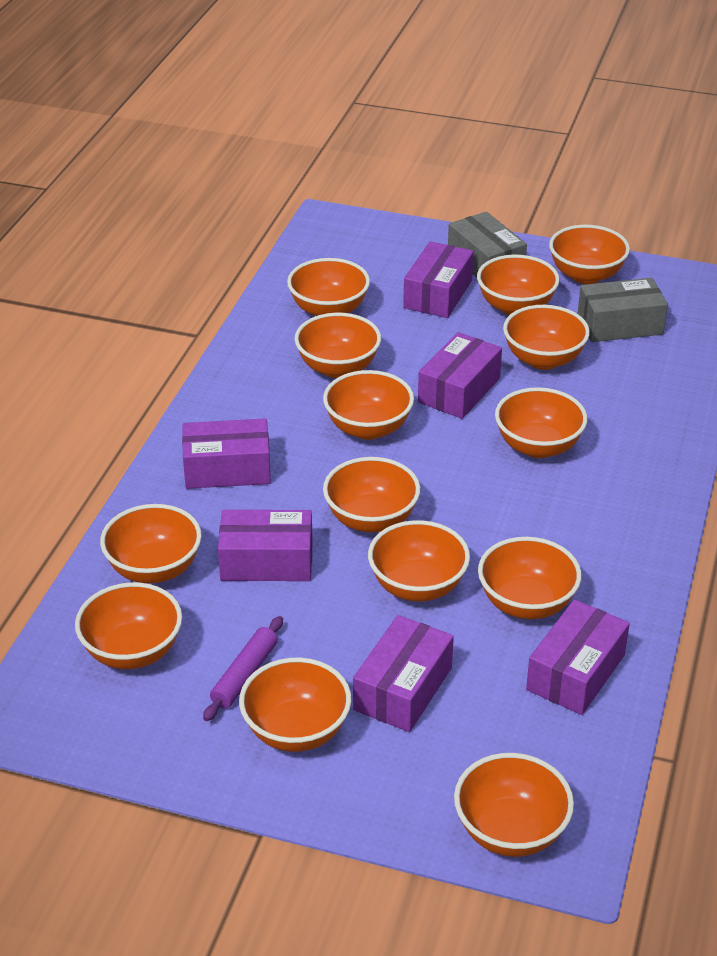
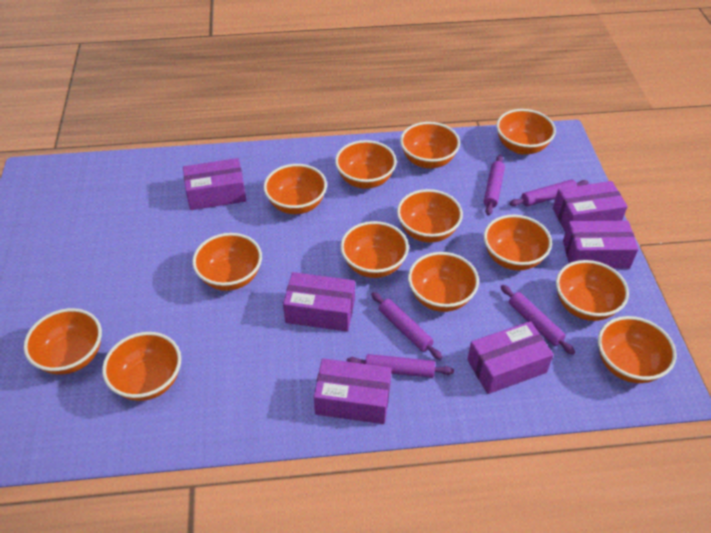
grey box: 2 -> 0
orange bowl: 14 -> 13
purple rolling pin: 1 -> 5

